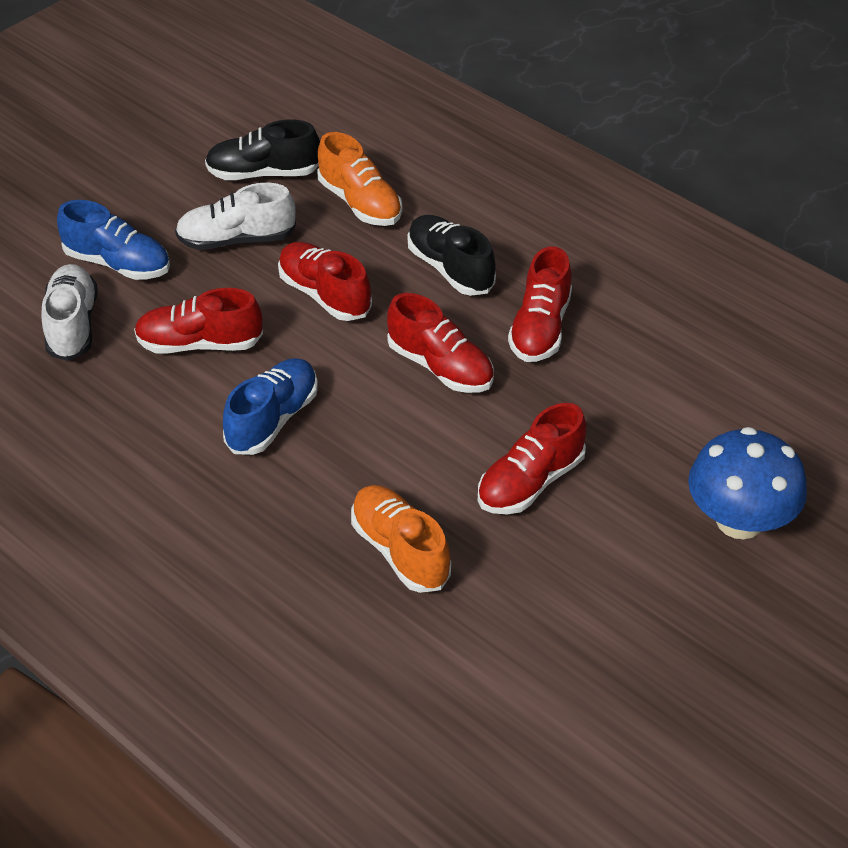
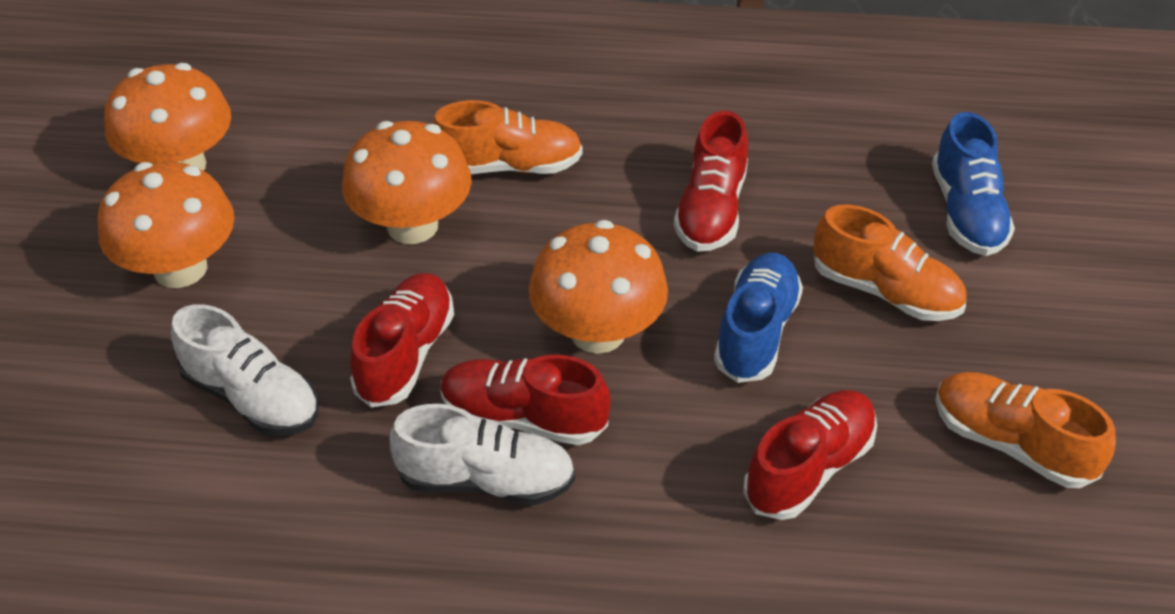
black shoe: 2 -> 0
blue mushroom: 1 -> 0
orange mushroom: 0 -> 4
orange shoe: 2 -> 3
red shoe: 5 -> 4

